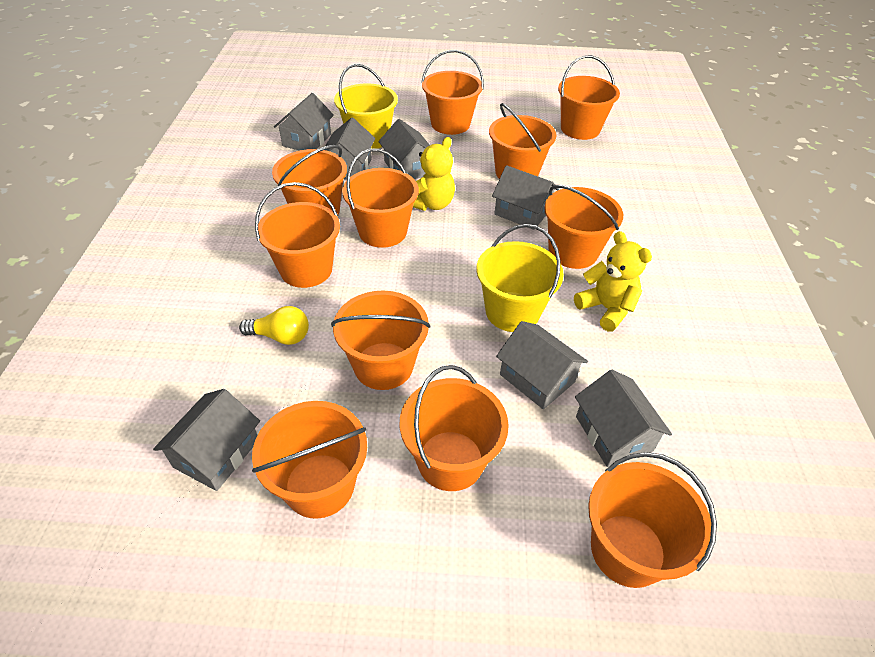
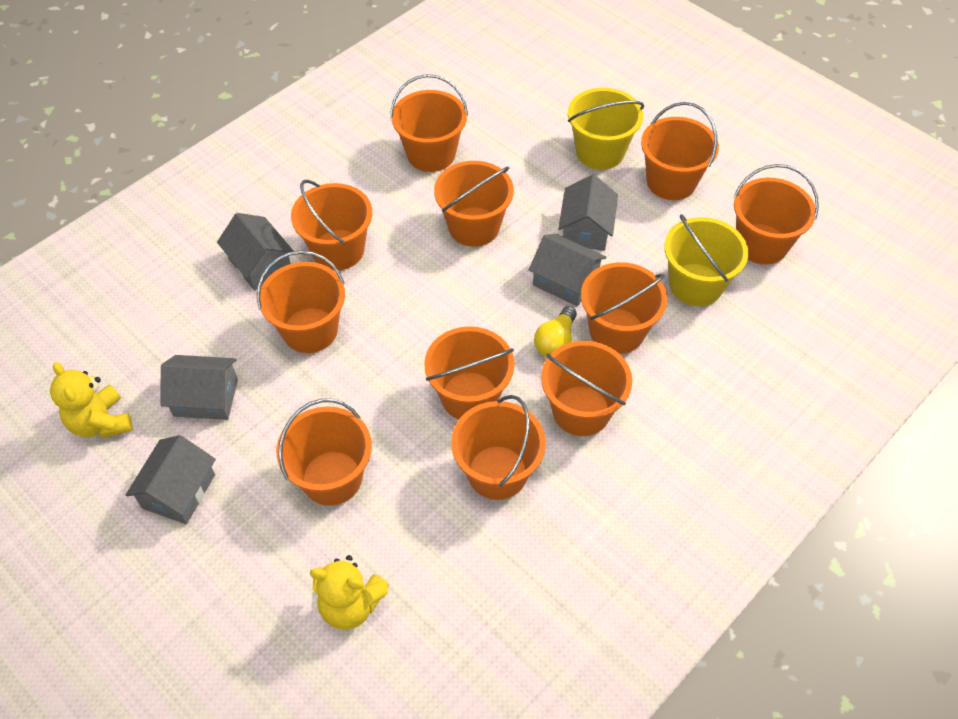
grey house: 7 -> 5

